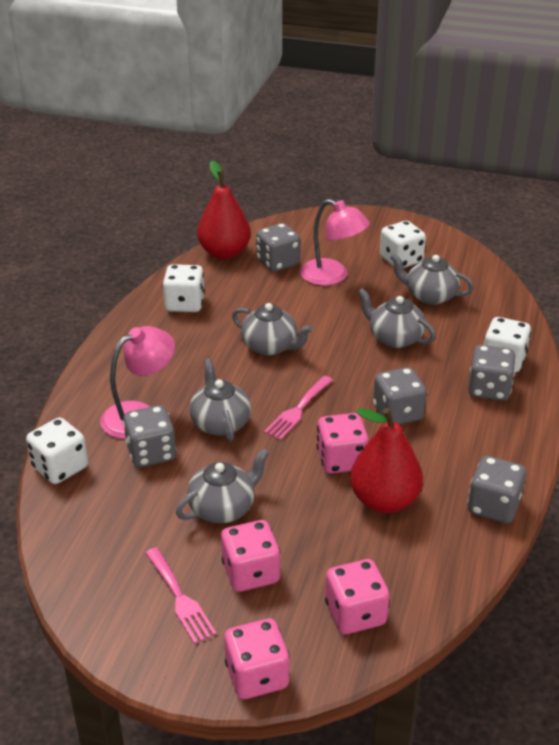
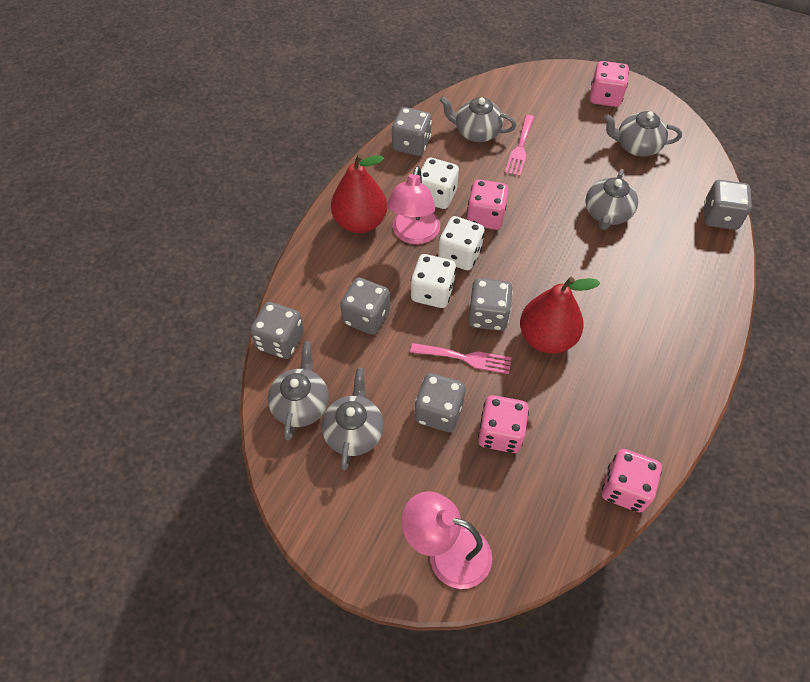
grey dice: 5 -> 6
white dice: 4 -> 3

